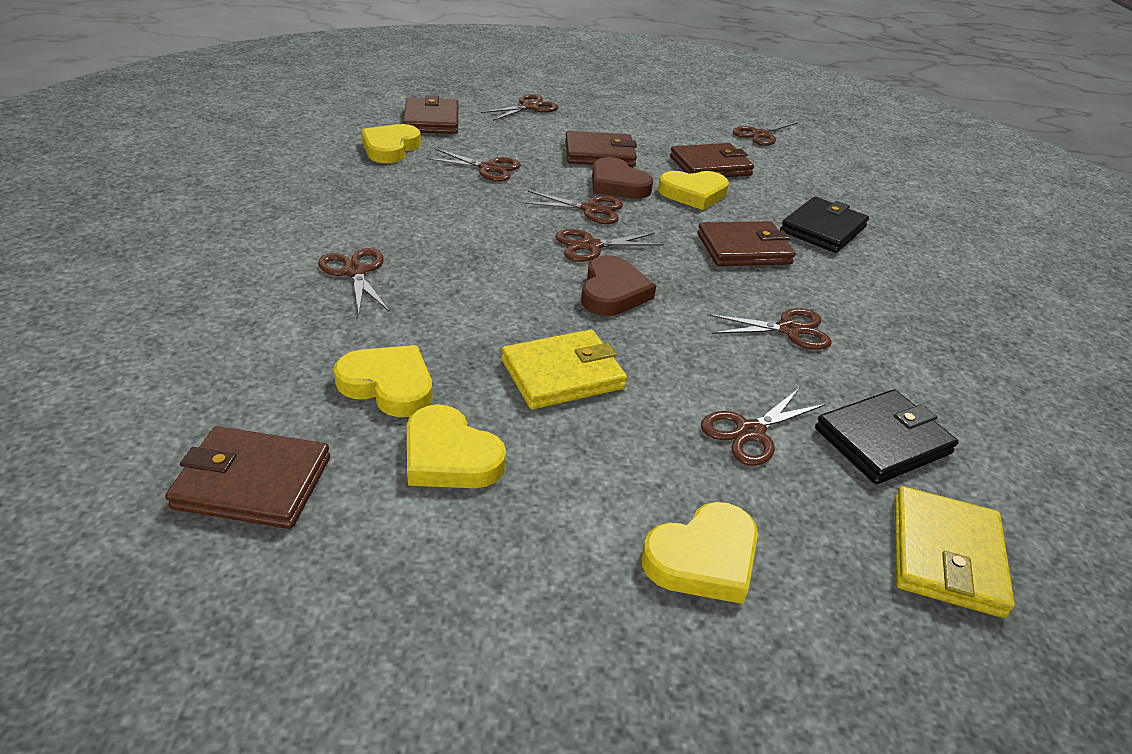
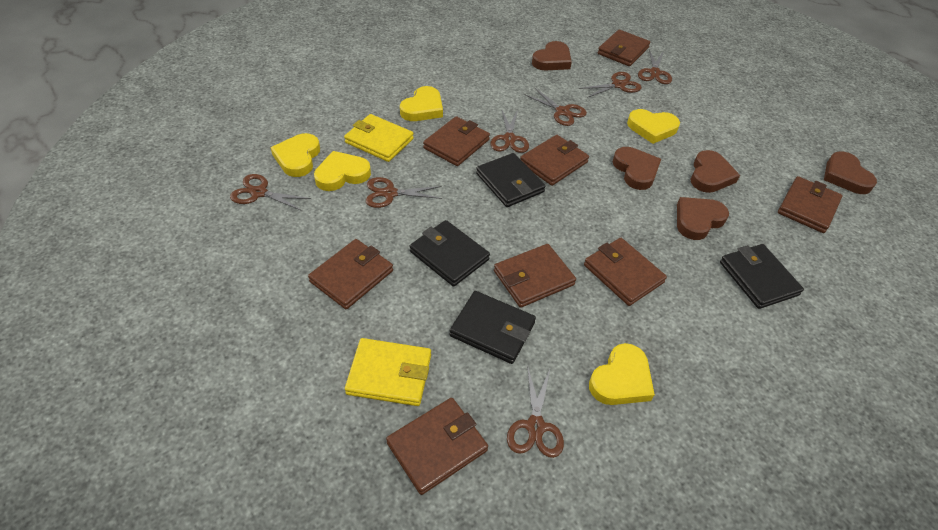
black wallet: 2 -> 4
brown heart: 2 -> 5
brown scissors: 8 -> 7
brown wallet: 5 -> 8

